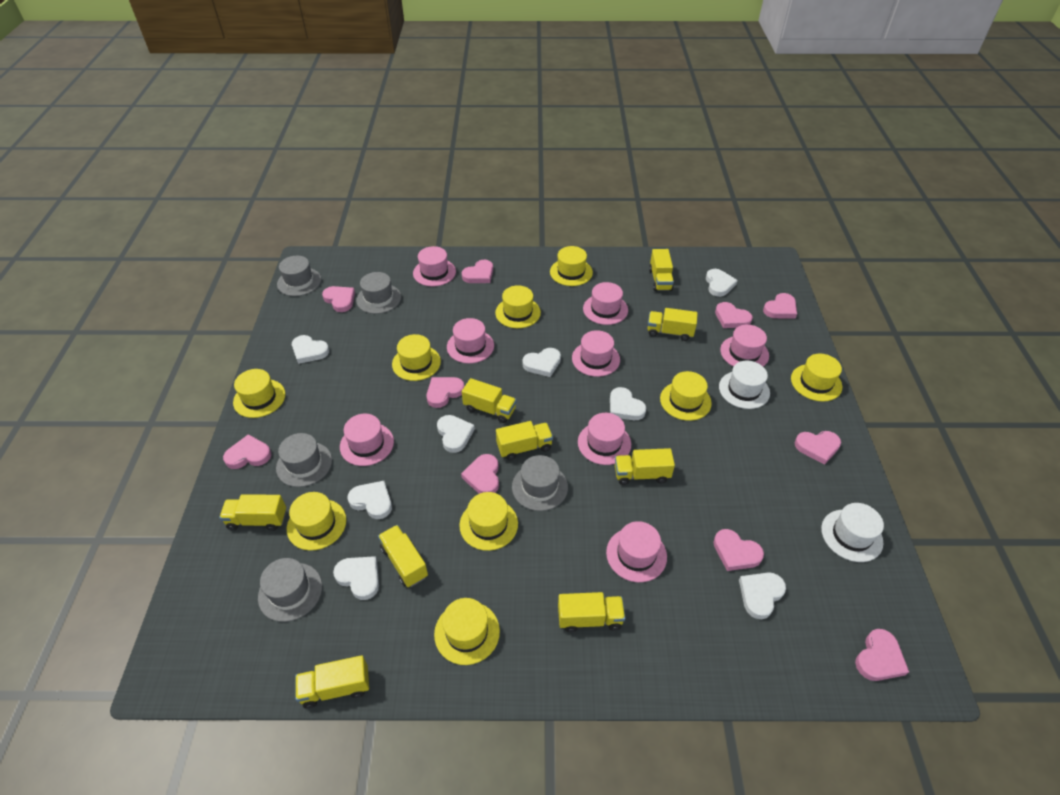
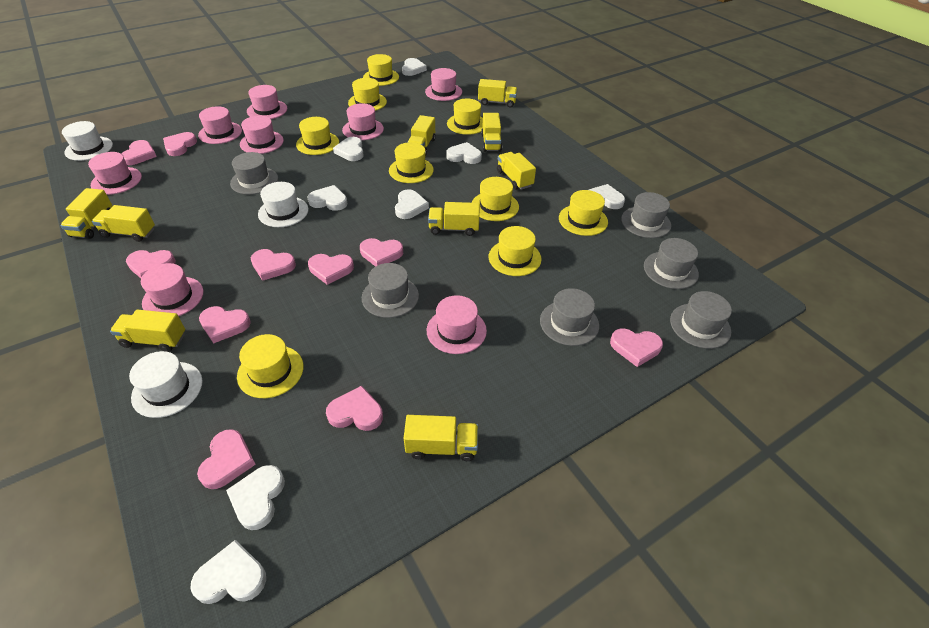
grey hat: 5 -> 6
white hat: 2 -> 3

